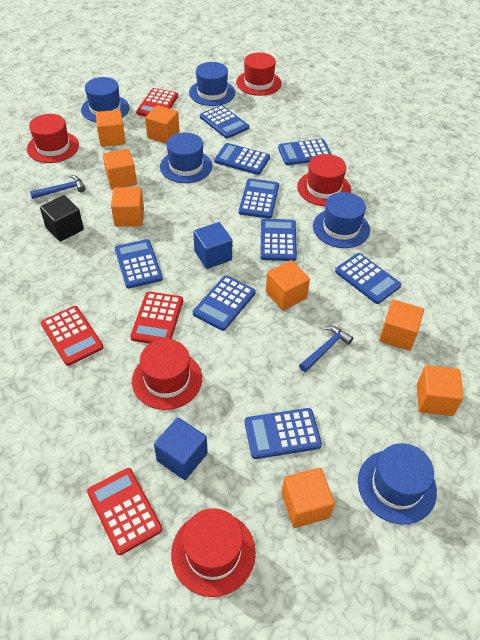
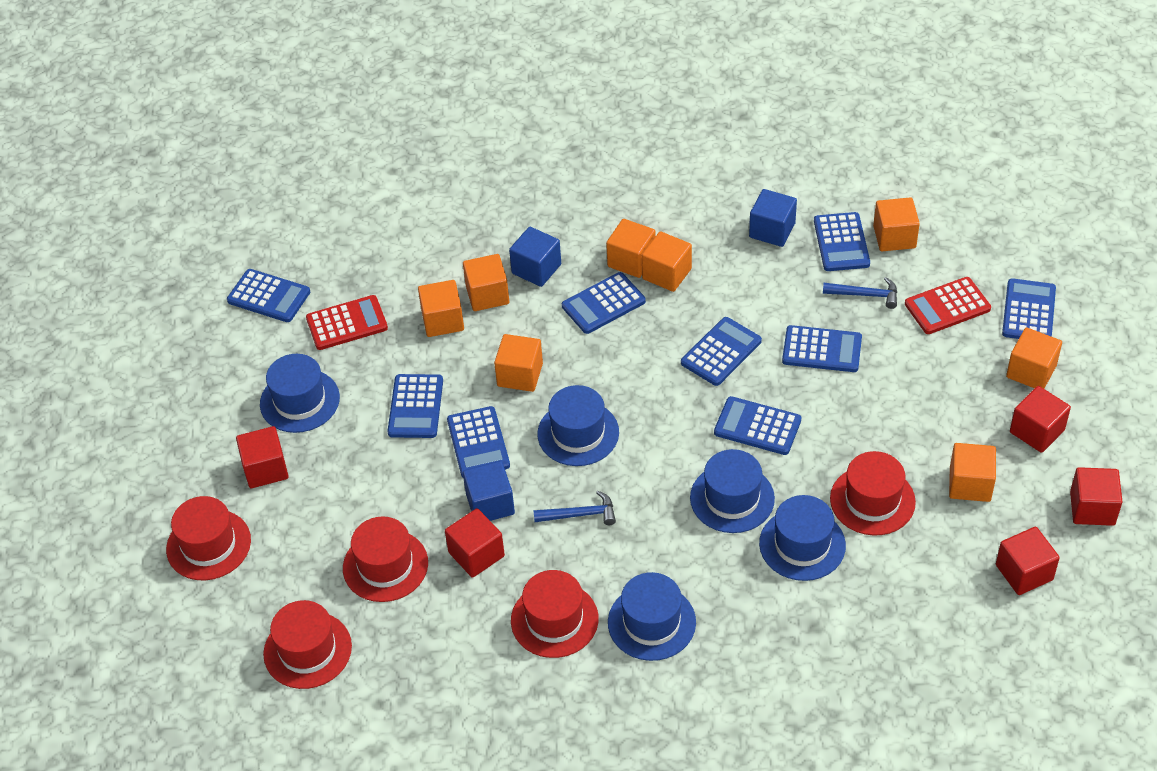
black cube: 1 -> 0
blue cube: 2 -> 3
red calculator: 4 -> 2
red cube: 0 -> 5

